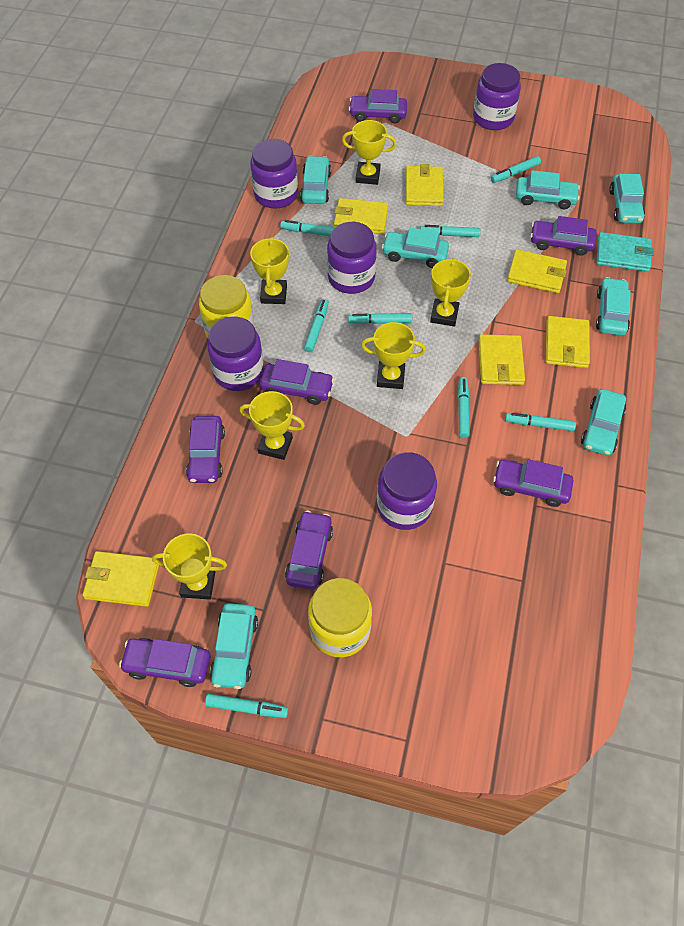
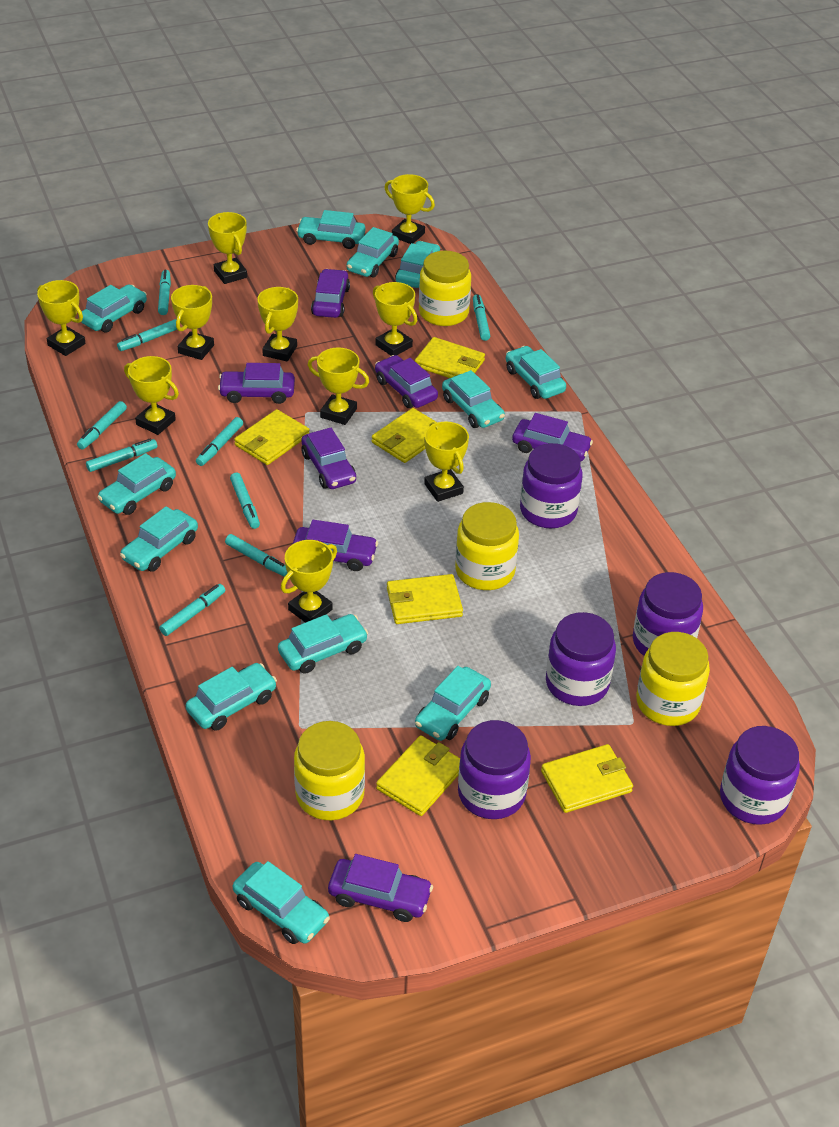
turquoise car: 7 -> 12
turquoise marker: 8 -> 9
turquoise wallet: 1 -> 0
yellow jar: 2 -> 4
yellow trophy: 6 -> 10

